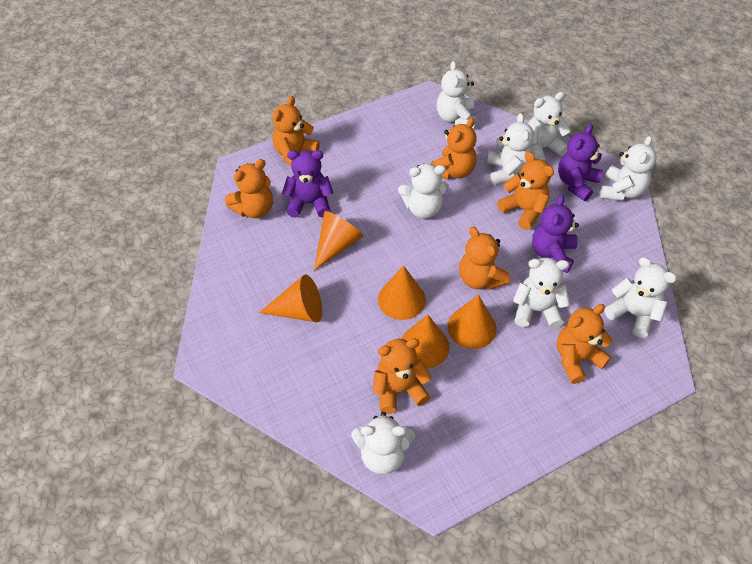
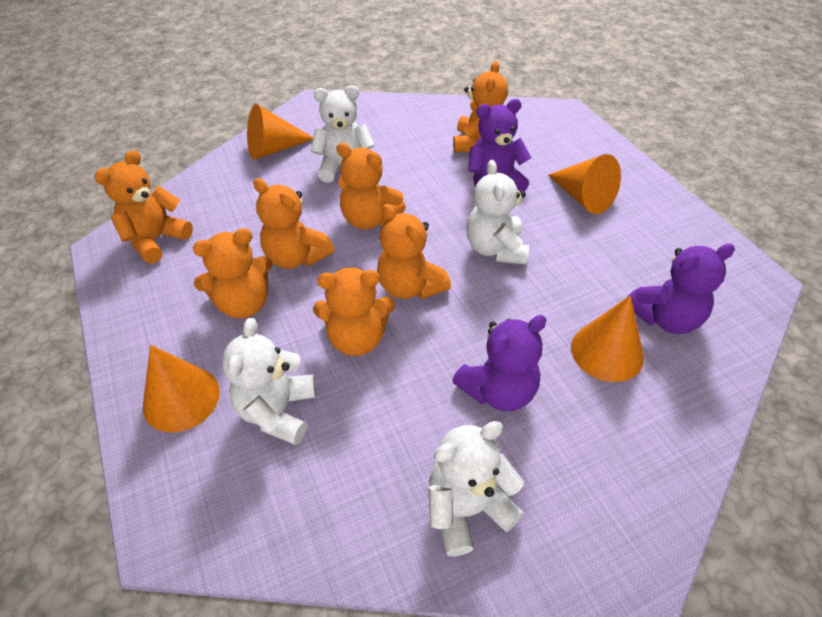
orange cone: 5 -> 4
white teddy bear: 8 -> 4

